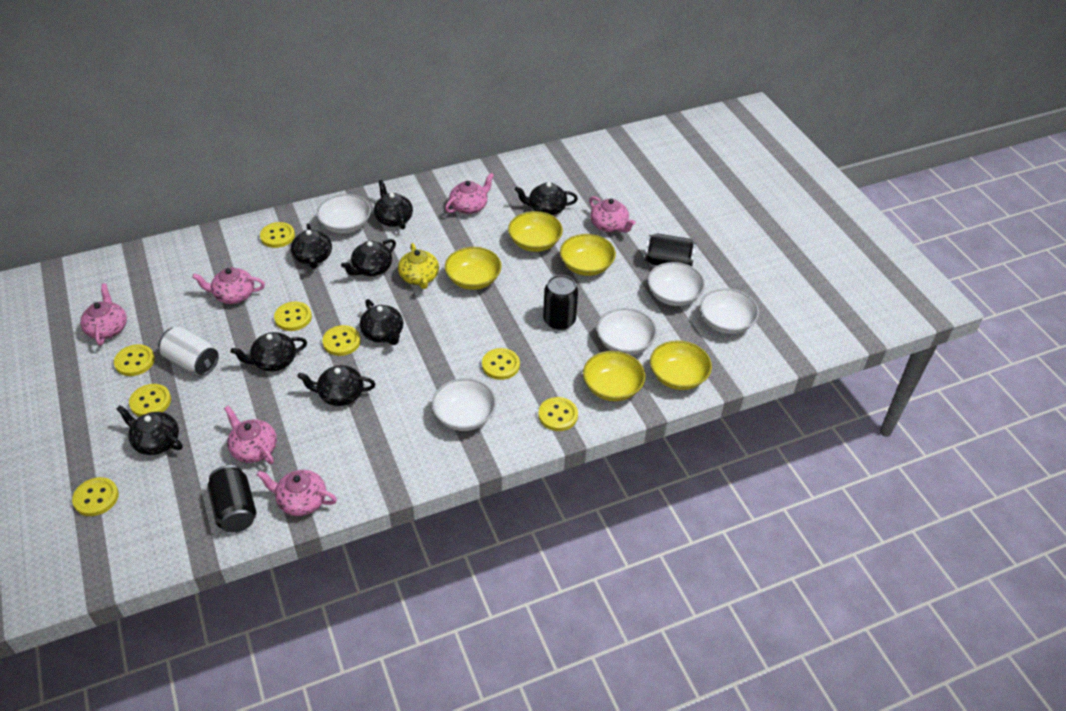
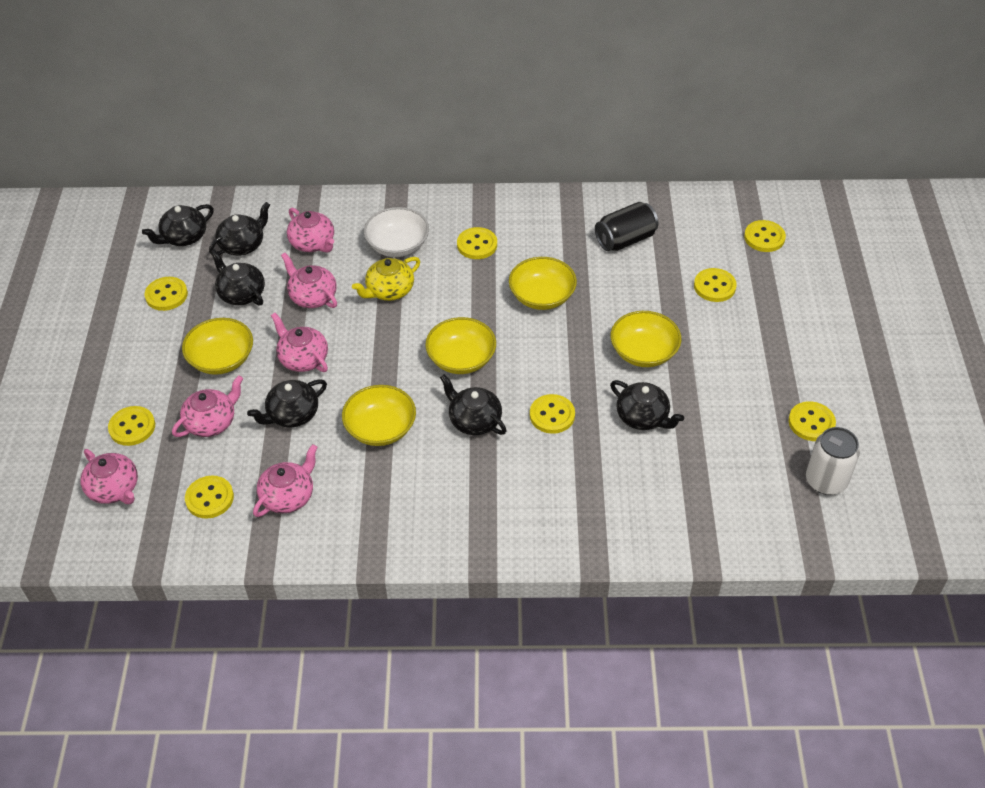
black can: 3 -> 1
black teapot: 8 -> 6
white bowl: 5 -> 1

